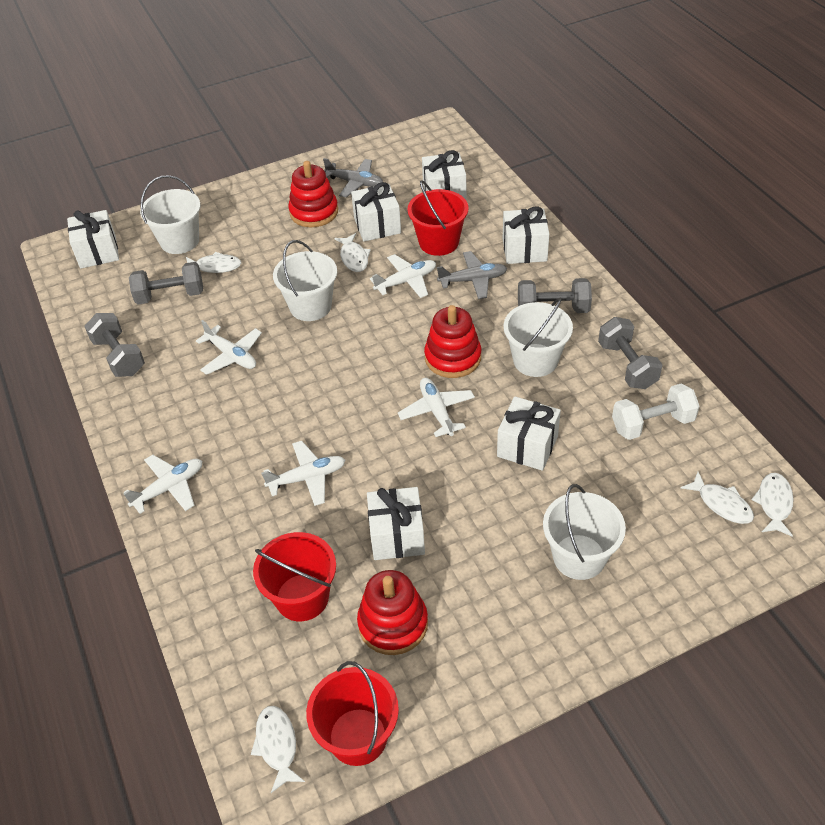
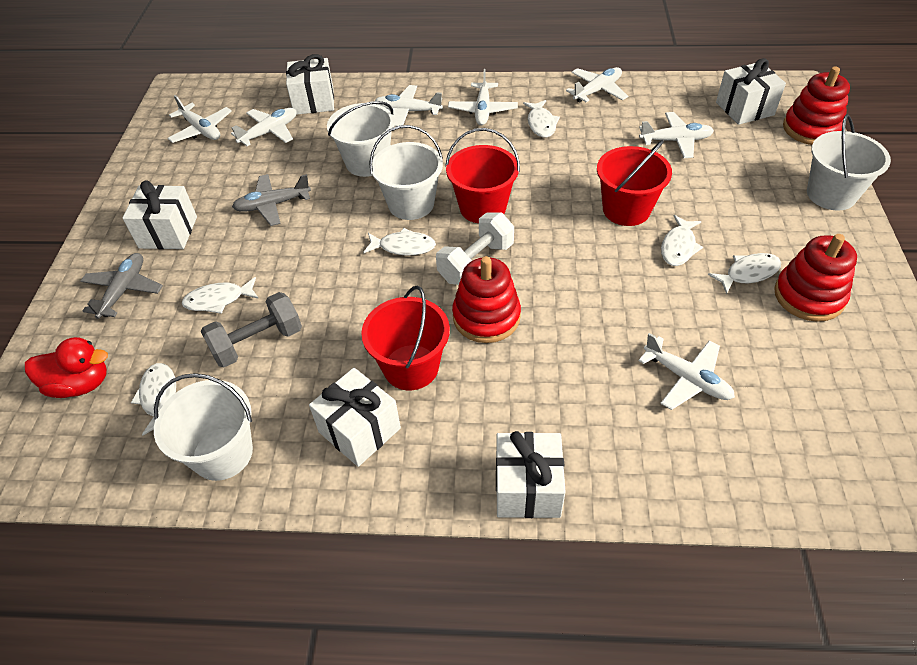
grey dumbbell: 4 -> 1
red duck: 0 -> 1
white fish: 5 -> 6
white gift: 6 -> 5
white plane: 5 -> 7

